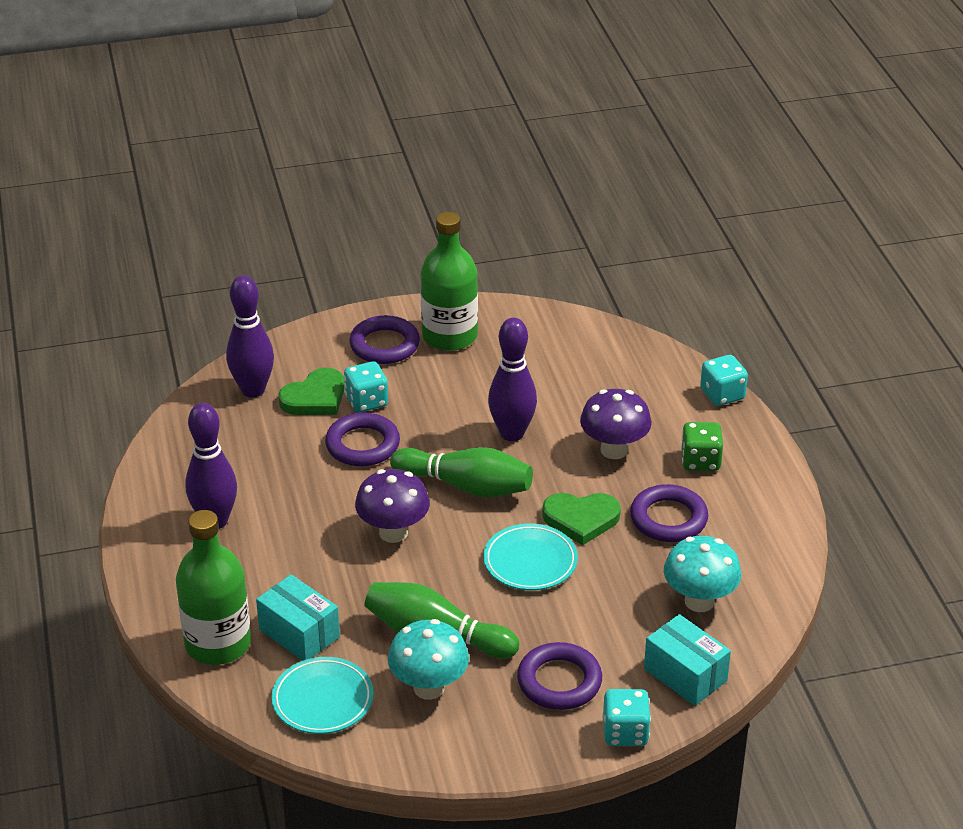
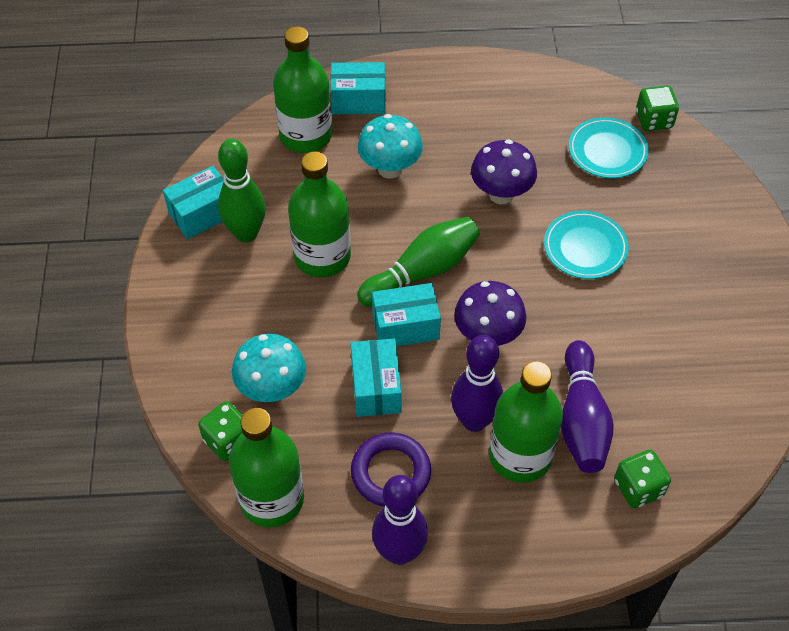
green bottle: 2 -> 4
green dice: 1 -> 3
green heart: 2 -> 0
purple ring: 4 -> 1
turquoise box: 2 -> 4
turquoise dice: 3 -> 0

